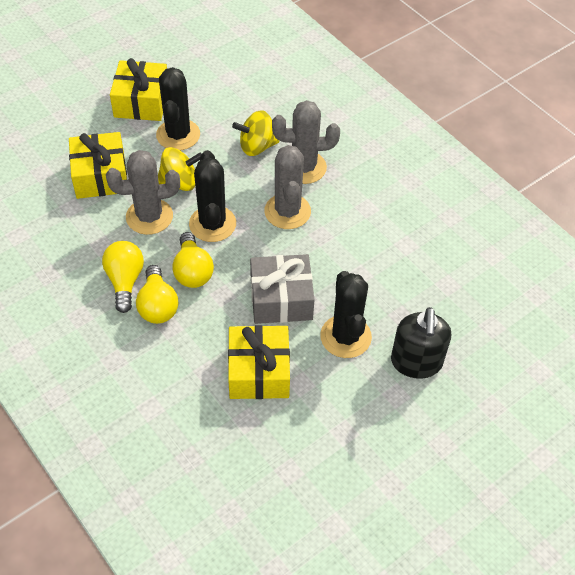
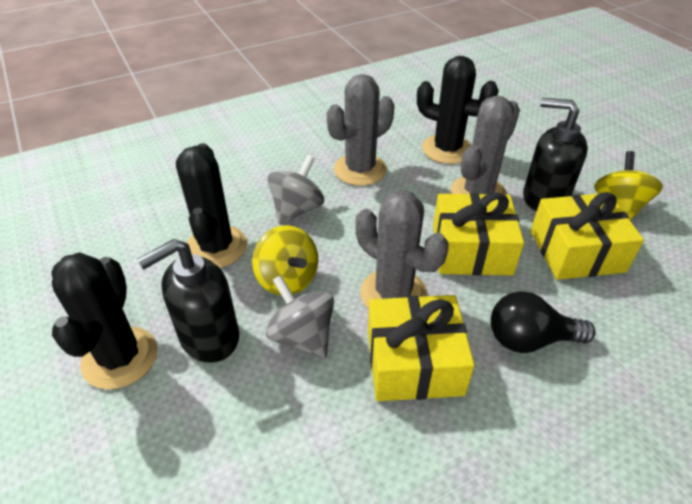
black light bulb: 0 -> 1
black soap dispenser: 1 -> 2
grey gift: 1 -> 0
grey spinning top: 0 -> 2
yellow light bulb: 3 -> 0

